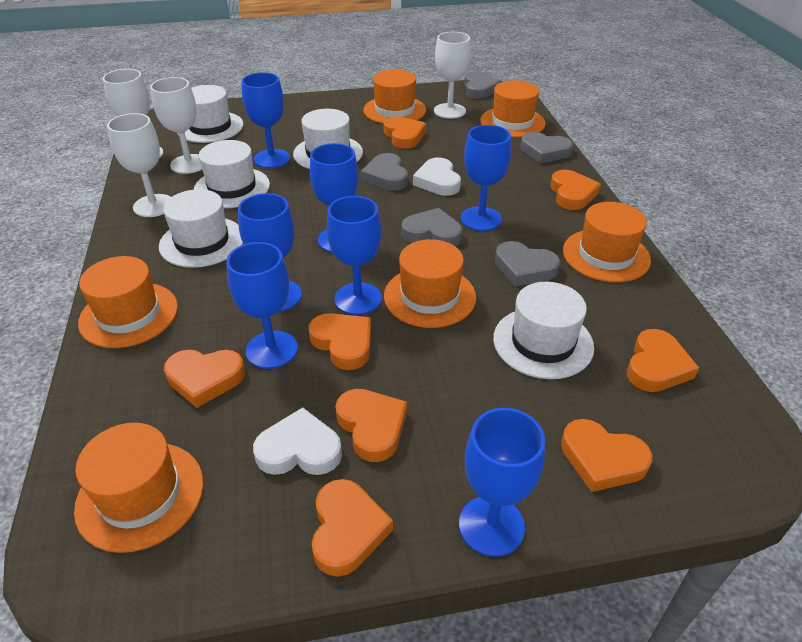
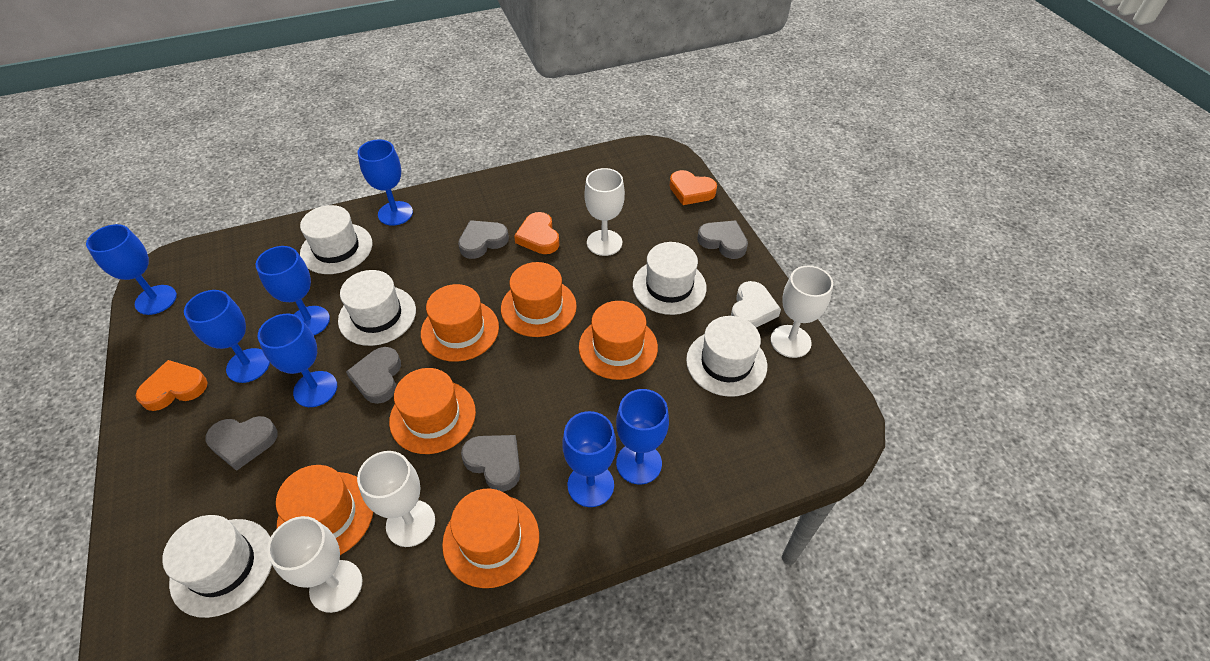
orange heart: 8 -> 3
white heart: 2 -> 1

